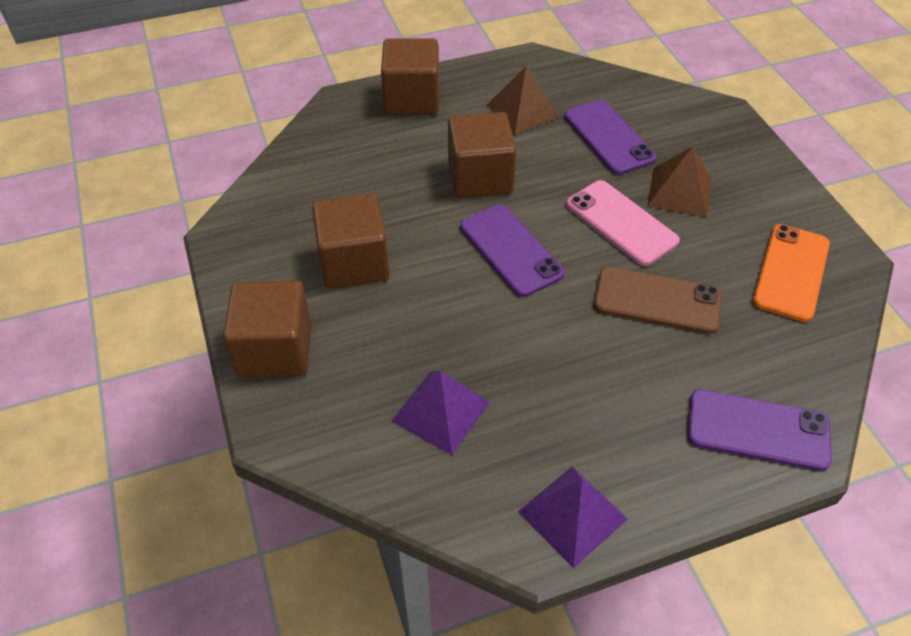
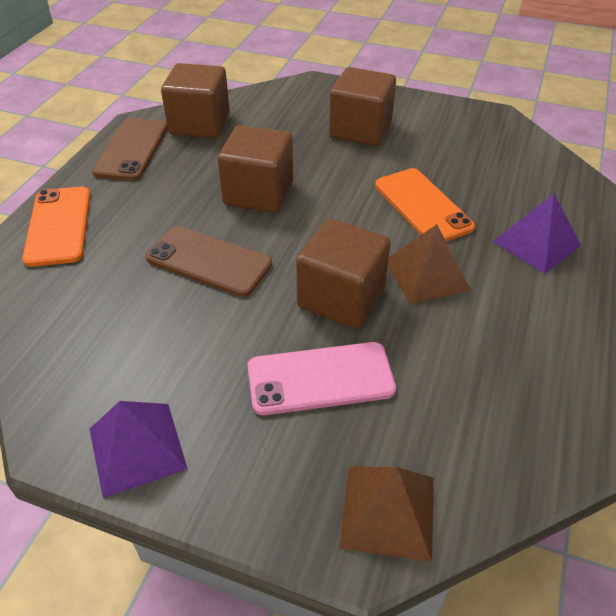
brown phone: 1 -> 2
orange phone: 1 -> 2
purple phone: 3 -> 0

